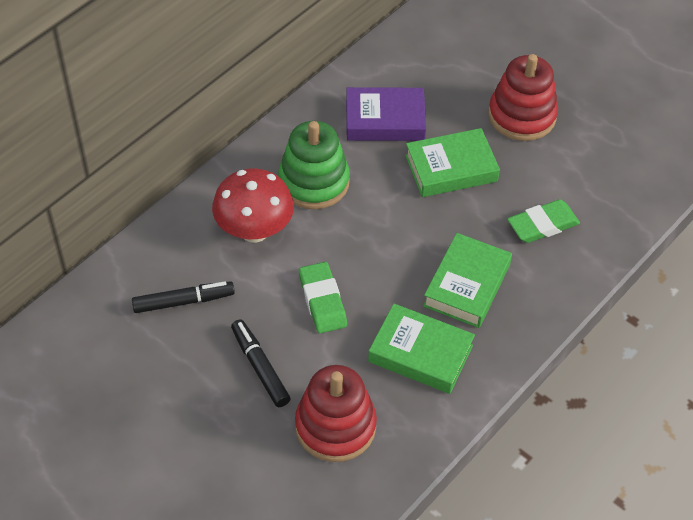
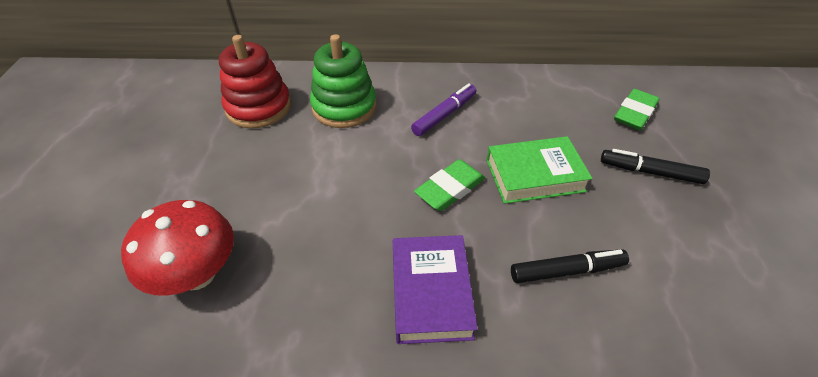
green book: 3 -> 1
purple marker: 0 -> 1
red stacking toy: 2 -> 1

